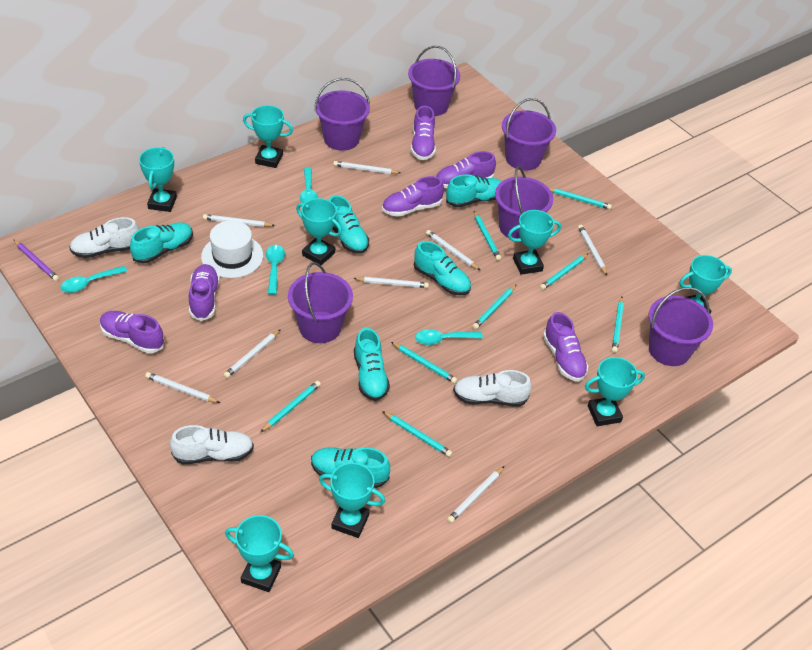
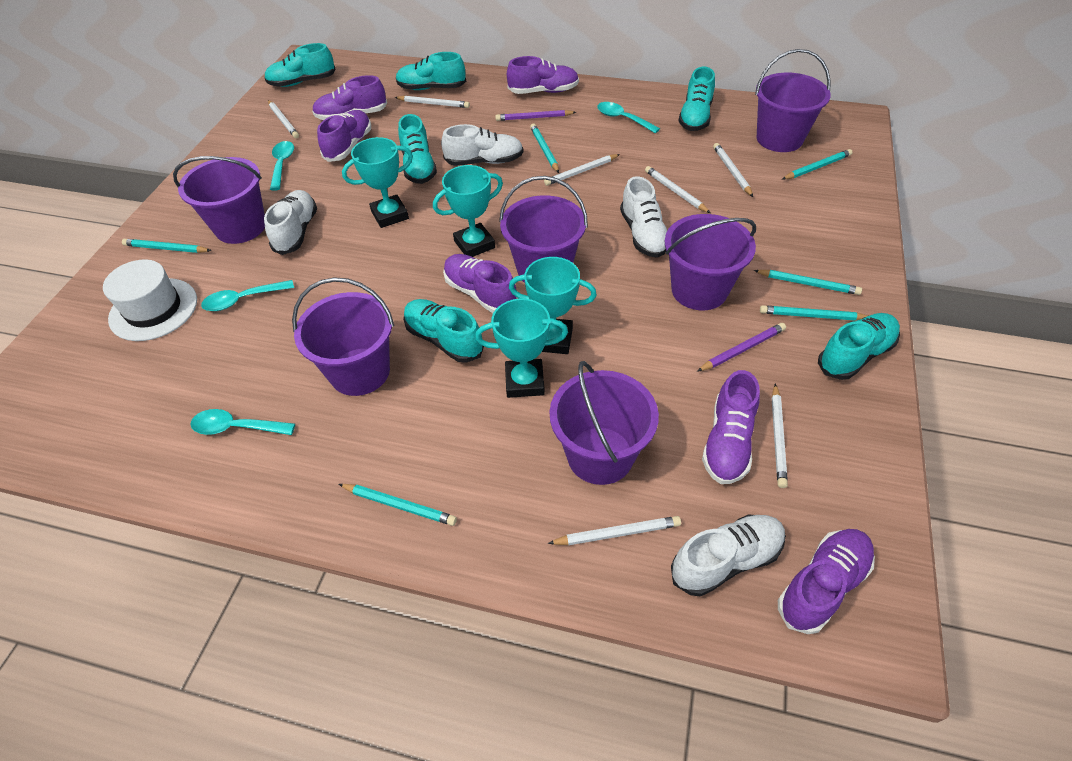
purple pencil: 1 -> 2
turquoise pencil: 8 -> 6
turquoise trophy: 8 -> 4
white pencil: 8 -> 7
white shoe: 3 -> 4

